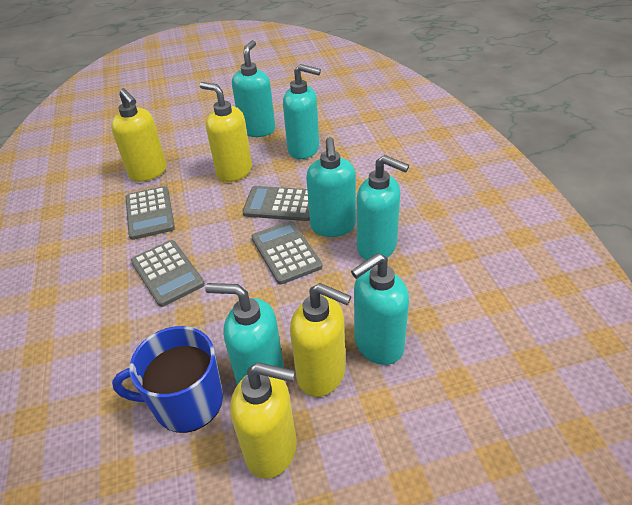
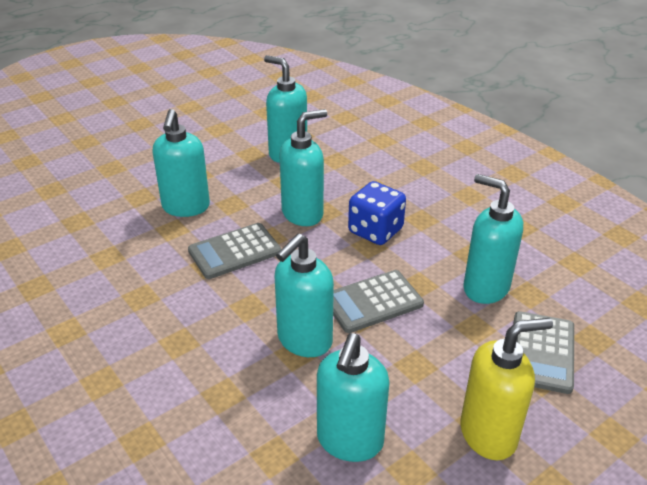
blue dice: 0 -> 1
blue mug: 1 -> 0
grey calculator: 4 -> 3
yellow soap dispenser: 4 -> 1

